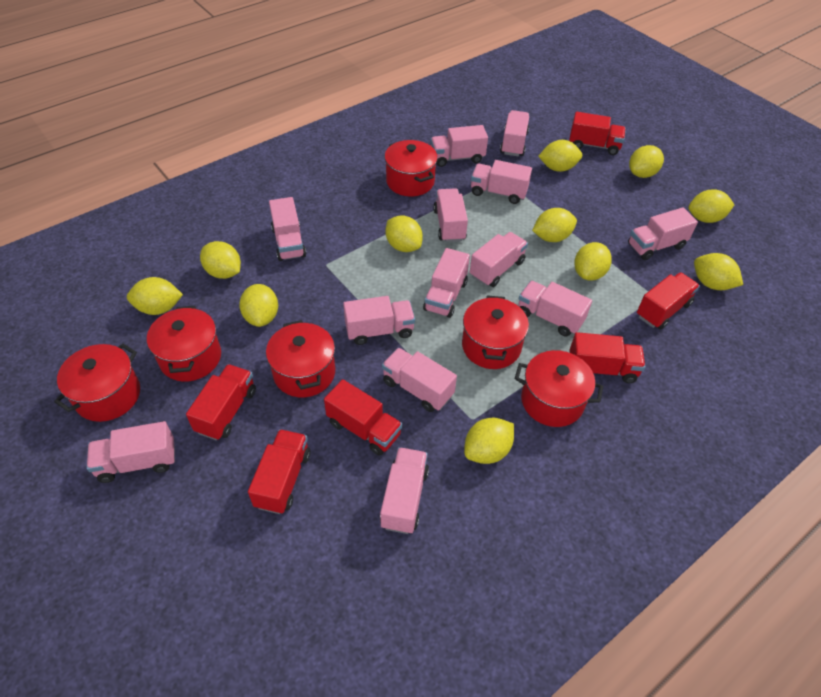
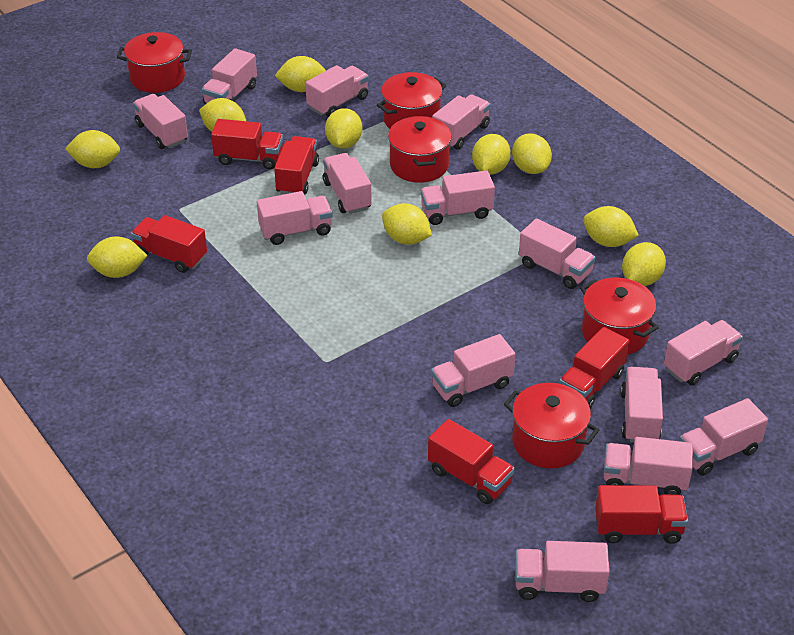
pink truck: 13 -> 14
red pot: 6 -> 5
yellow lemon: 11 -> 10

